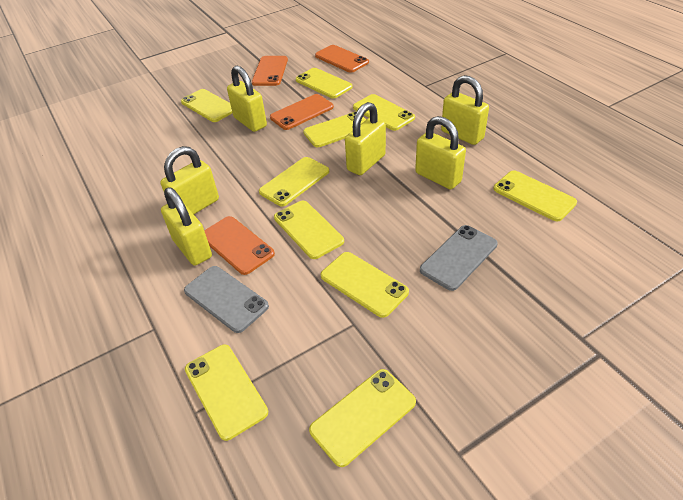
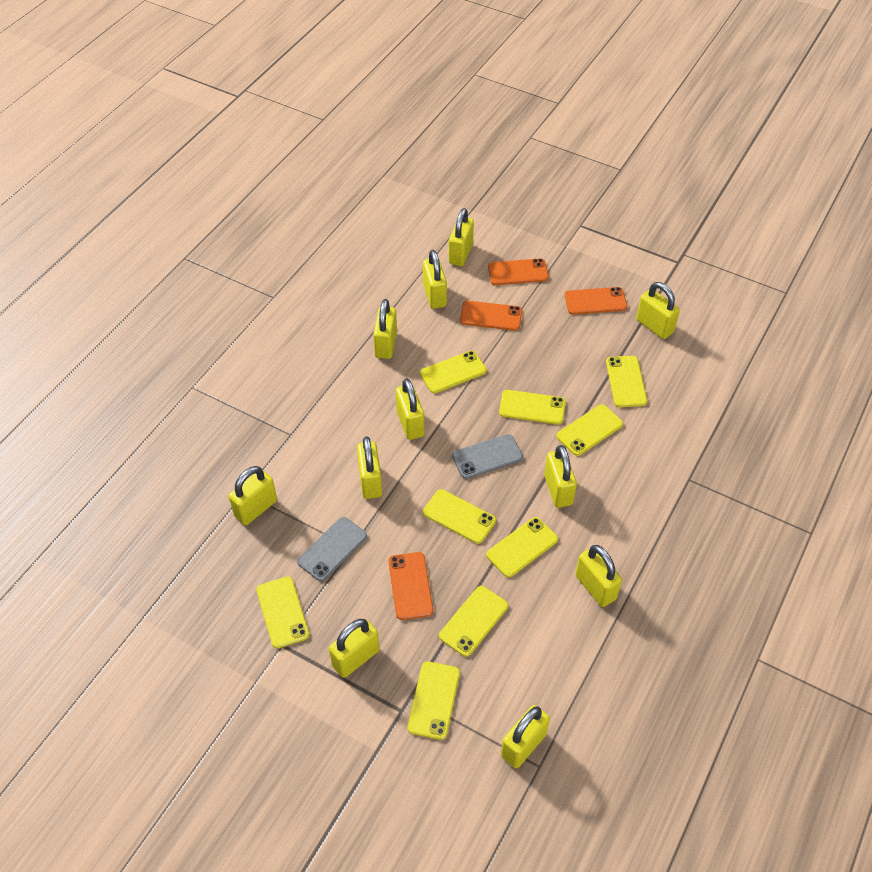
yellow padlock: 6 -> 11
yellow phone: 10 -> 9

